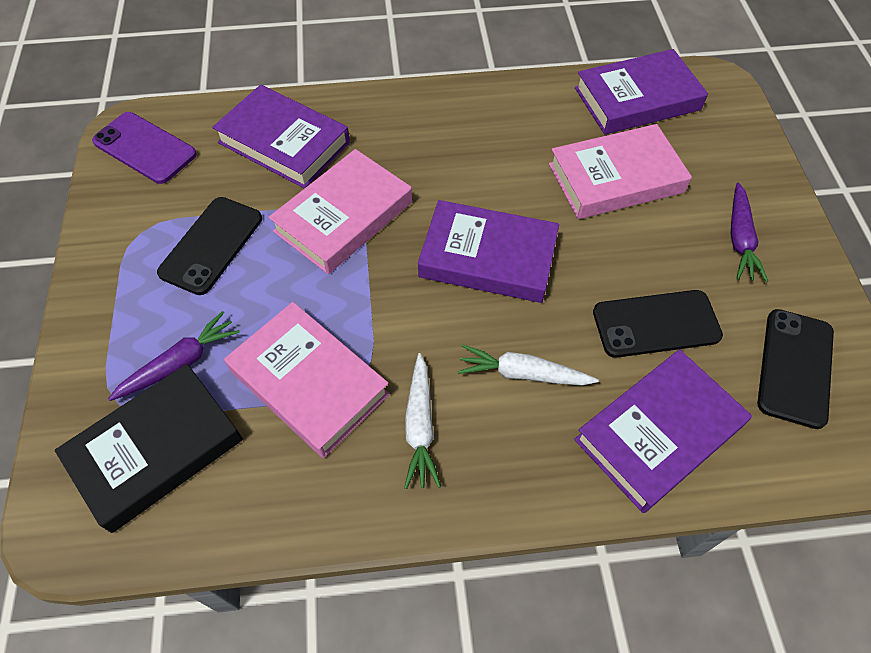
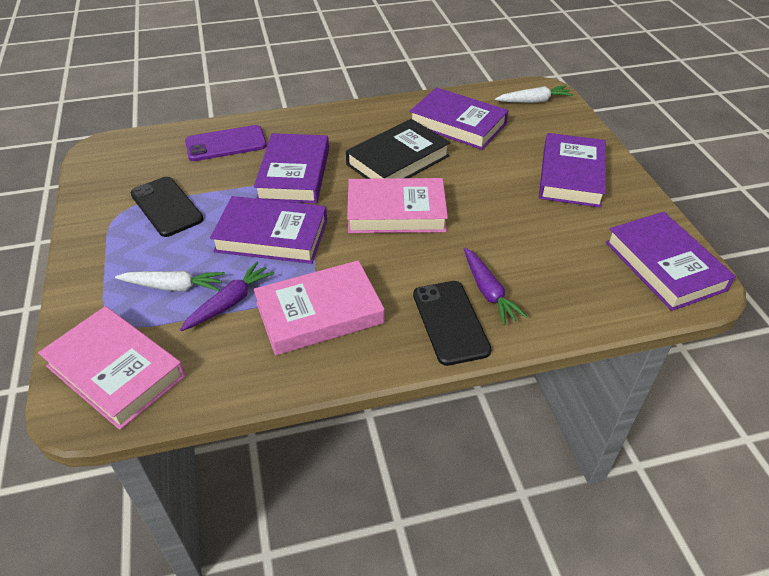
black phone: 3 -> 2
purple book: 4 -> 5

